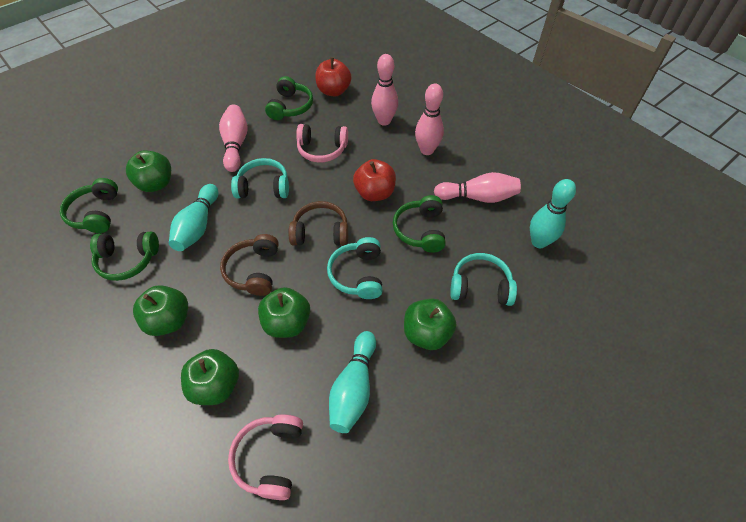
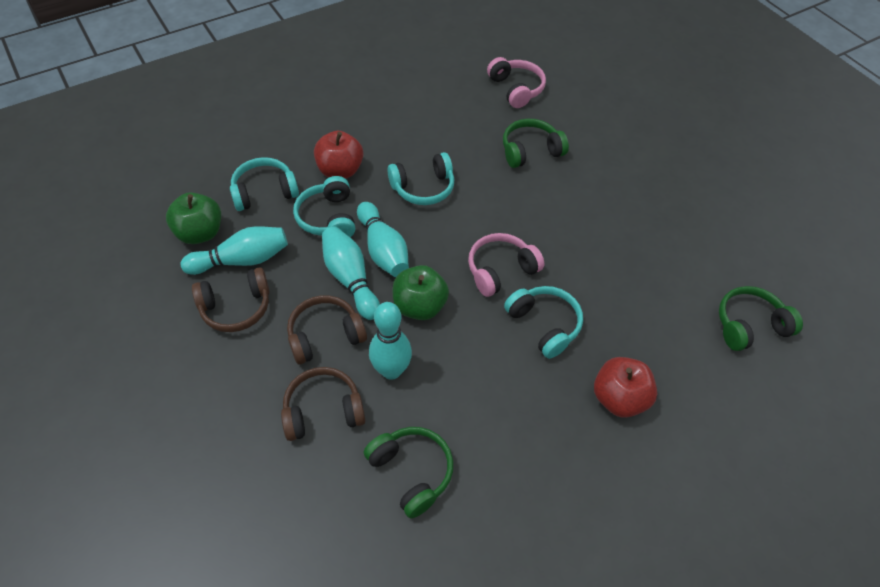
brown headphones: 2 -> 3
green apple: 5 -> 2
green headphones: 4 -> 3
pink bowling pin: 4 -> 0
turquoise bowling pin: 3 -> 4
turquoise headphones: 3 -> 4

